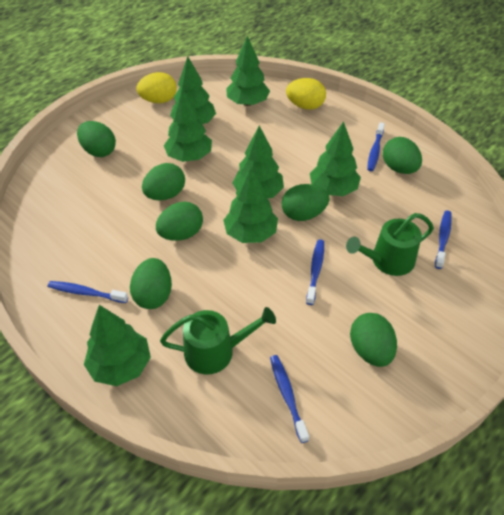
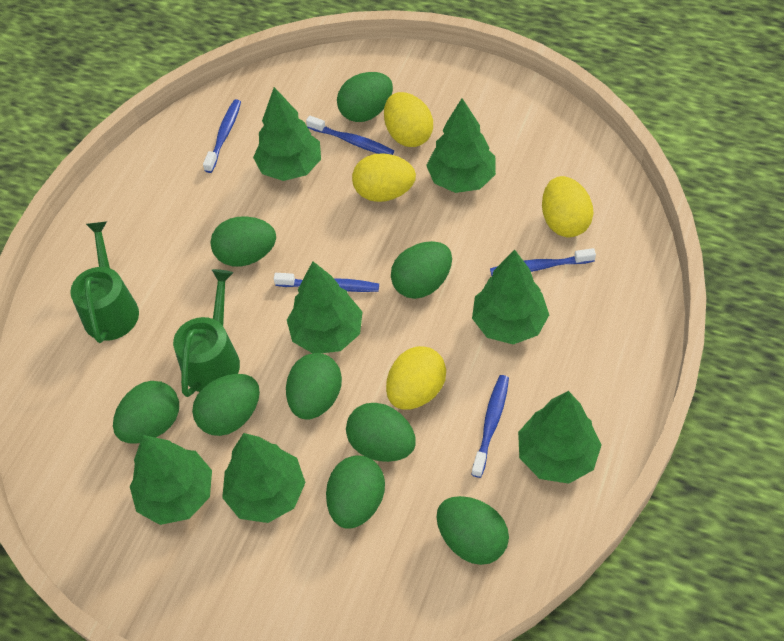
green egg: 7 -> 9
yellow egg: 2 -> 4

